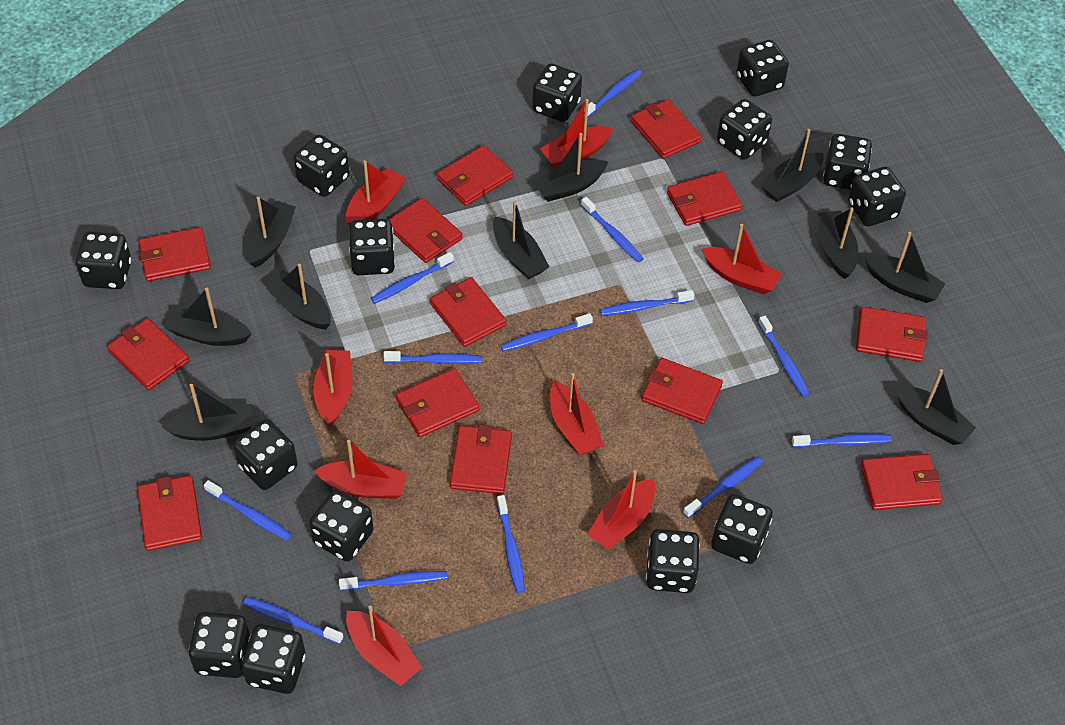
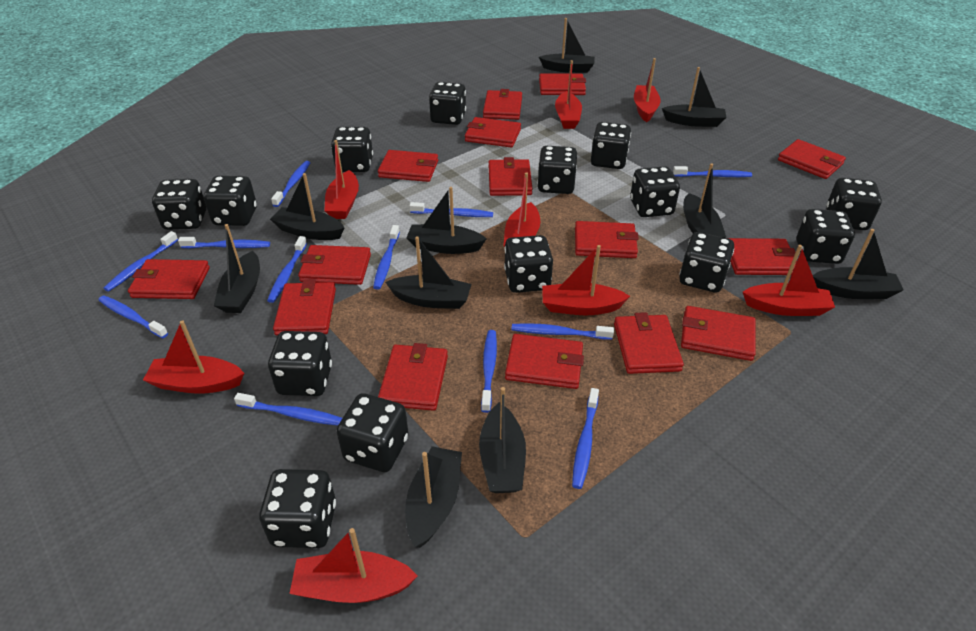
blue toothbrush: 13 -> 12
red wallet: 13 -> 15

